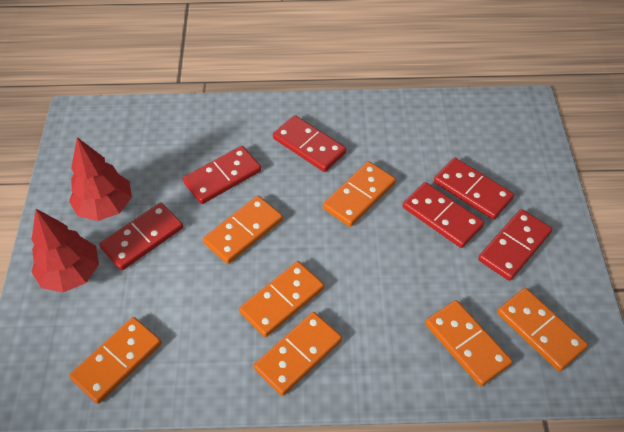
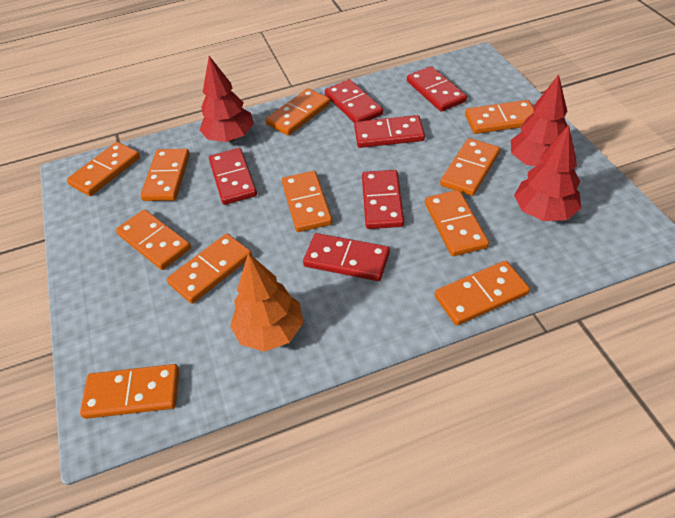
orange domino: 7 -> 11
orange tree: 0 -> 1
red tree: 2 -> 3

